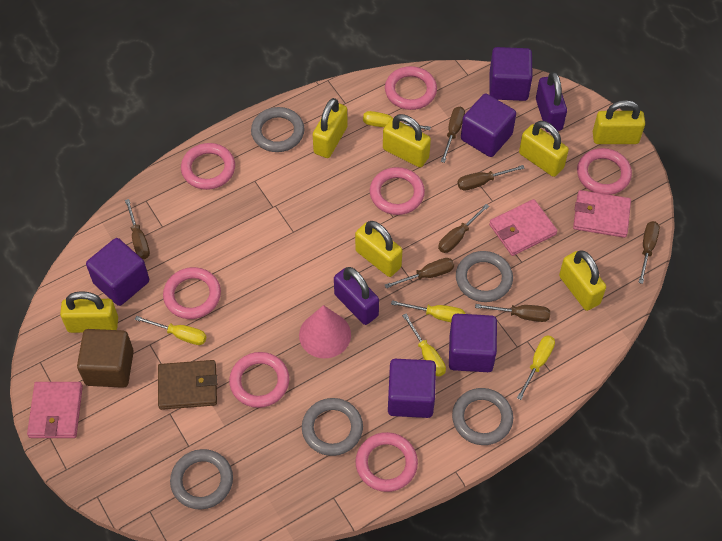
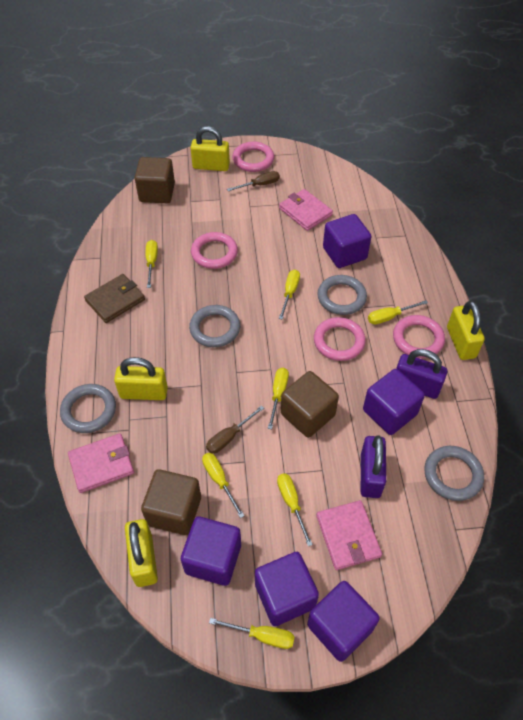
brown cube: 1 -> 3
brown screwdriver: 7 -> 2
grey ring: 5 -> 4
pink cone: 1 -> 0
pink ring: 7 -> 4
yellow padlock: 7 -> 4
yellow screwdriver: 5 -> 7

